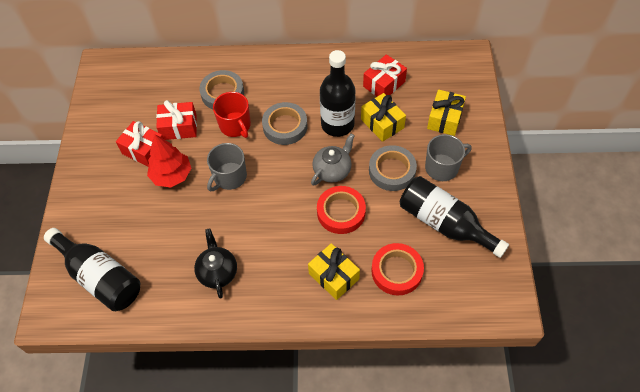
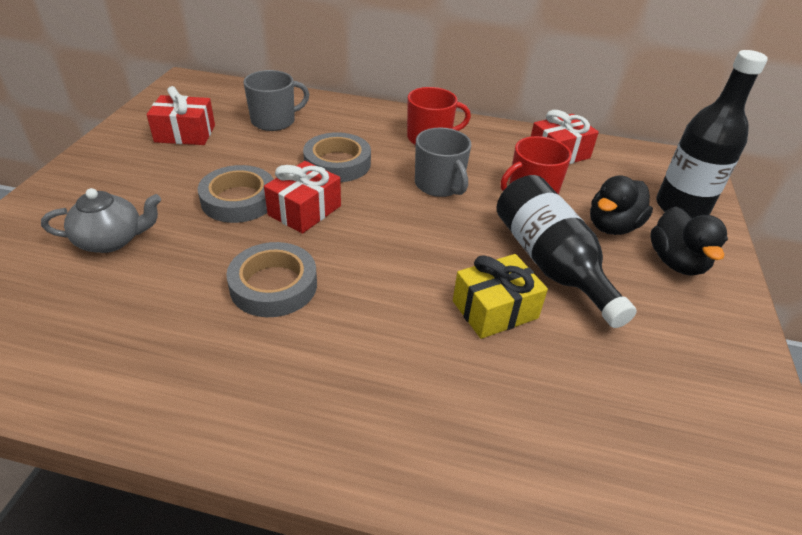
black bottle: 3 -> 2
black duck: 0 -> 2
black teapot: 1 -> 0
red mug: 1 -> 2
red tape: 2 -> 0
red tree: 1 -> 0
yellow gift: 3 -> 1

